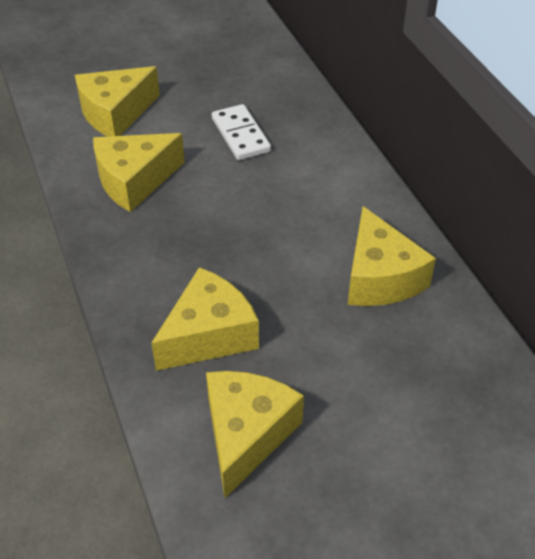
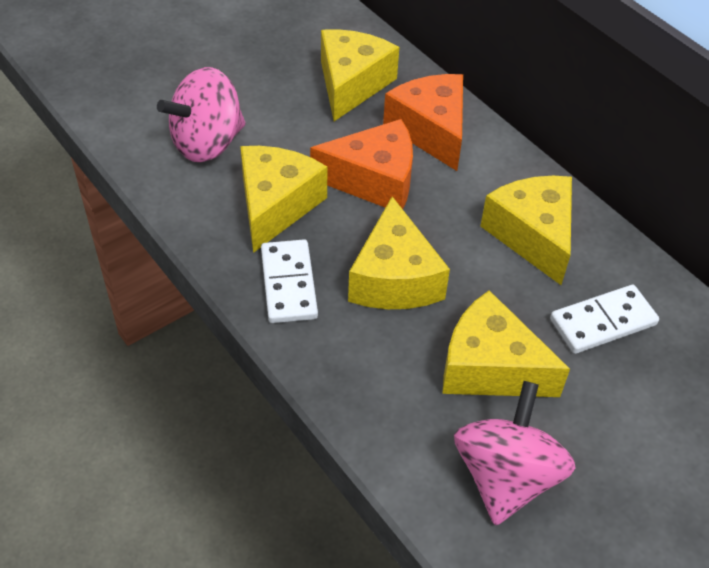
orange cheese: 0 -> 2
pink spinning top: 0 -> 2
white domino: 1 -> 2

